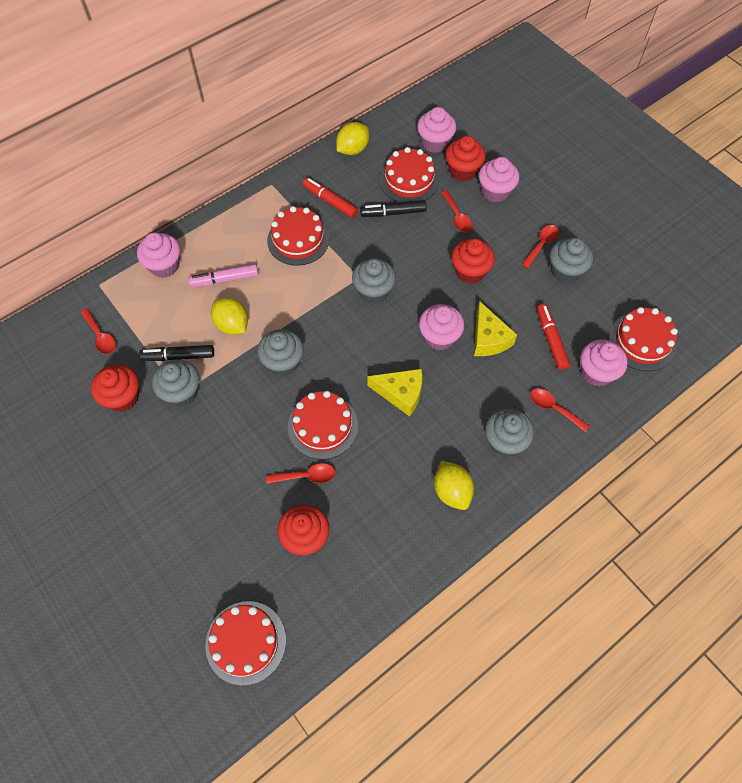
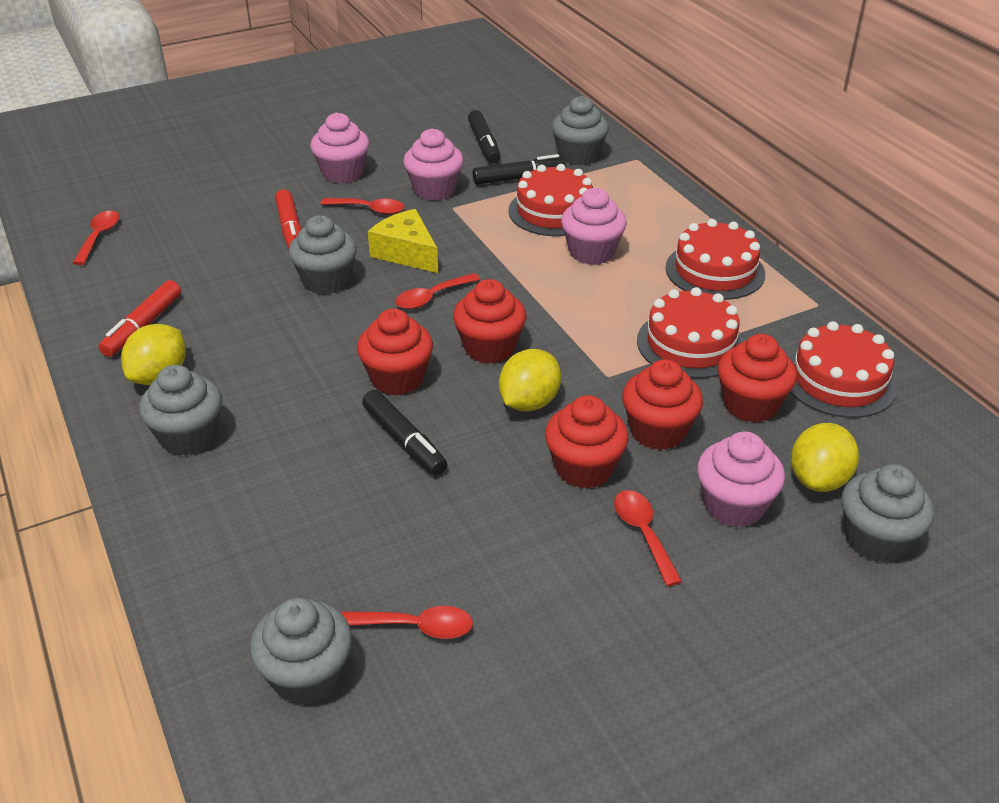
black marker: 2 -> 3
pink cupcake: 5 -> 4
pink marker: 1 -> 0
red cake: 5 -> 4
red cupcake: 4 -> 5
yellow cheese: 2 -> 1

